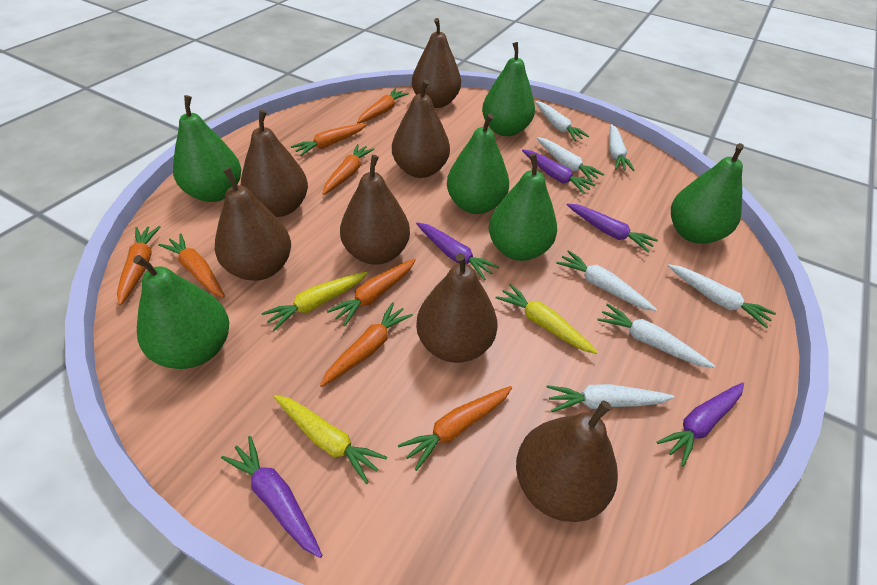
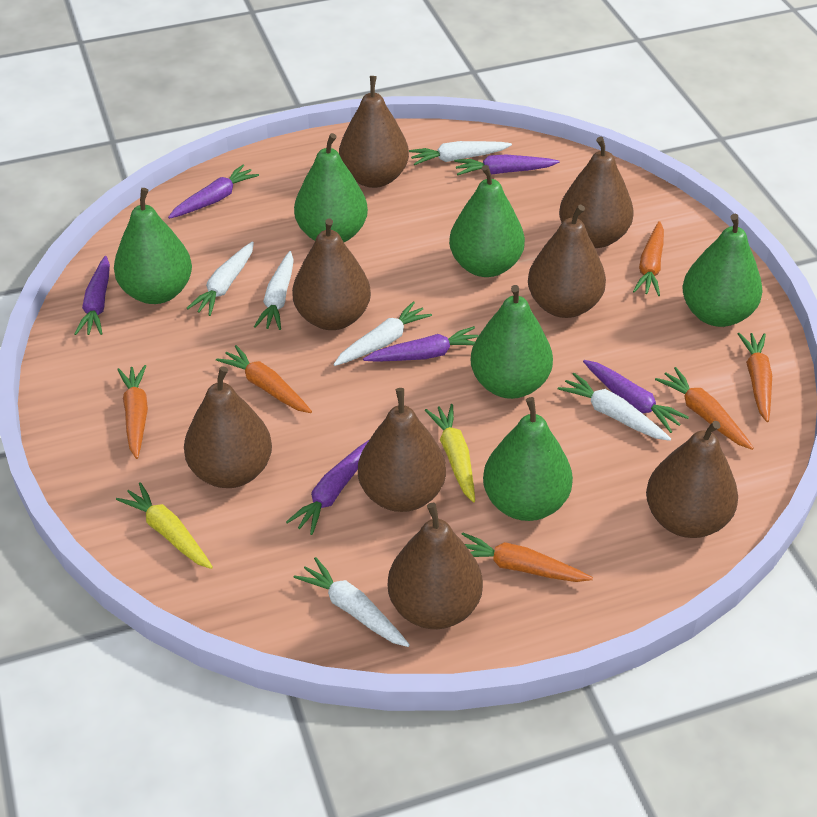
brown pear: 7 -> 8
orange carrot: 8 -> 6
purple carrot: 5 -> 6
white carrot: 7 -> 6
yellow carrot: 3 -> 2

